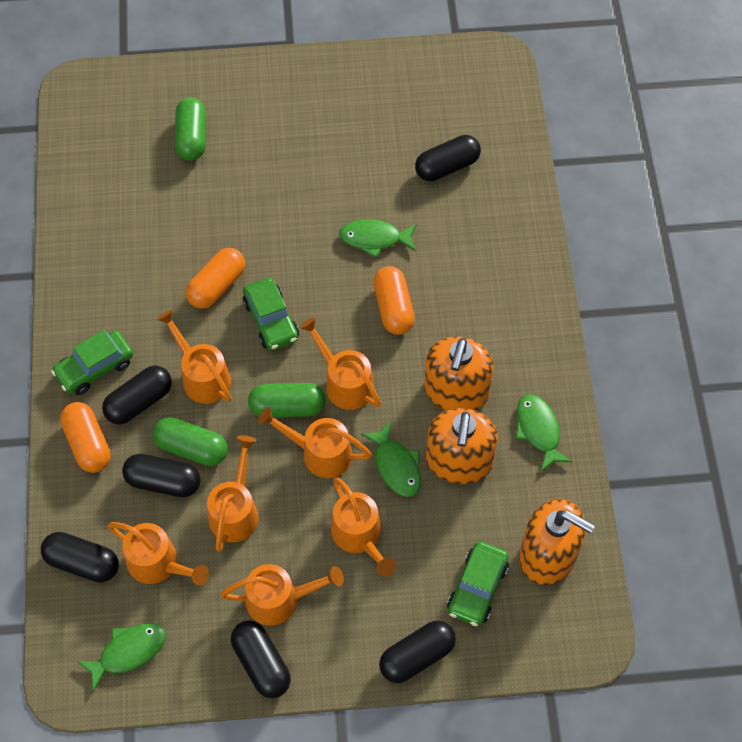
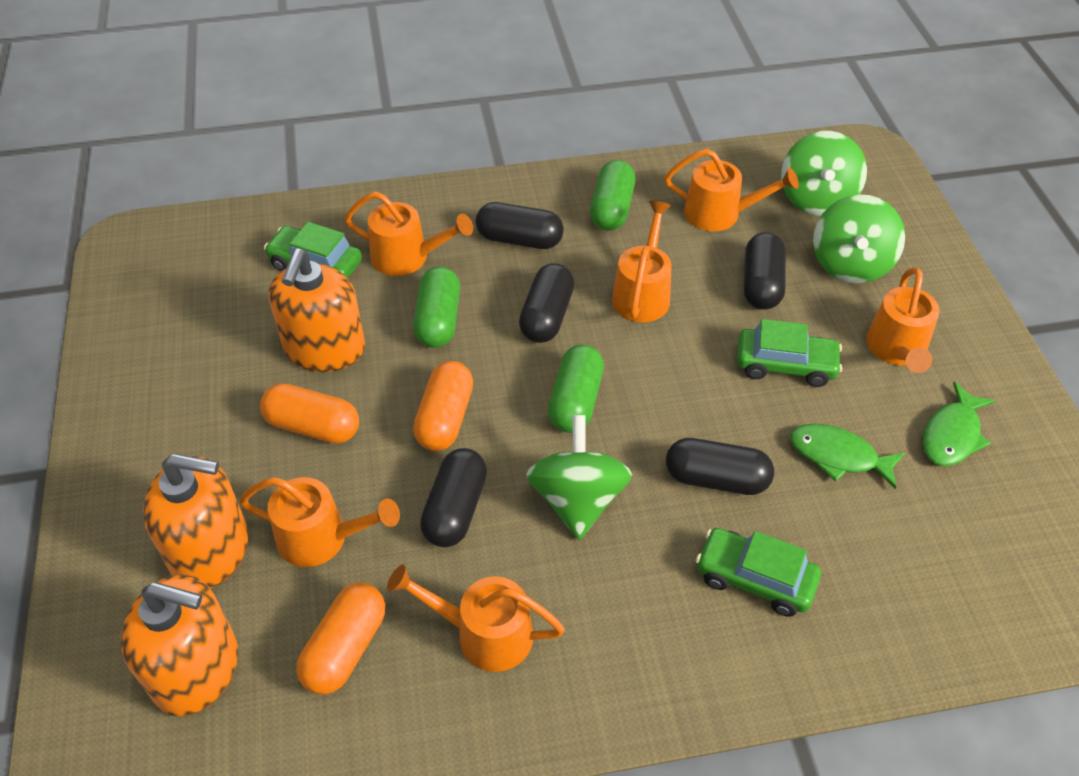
black capsule: 6 -> 5
green fish: 4 -> 2
green spinning top: 0 -> 3
orange watering can: 7 -> 6

